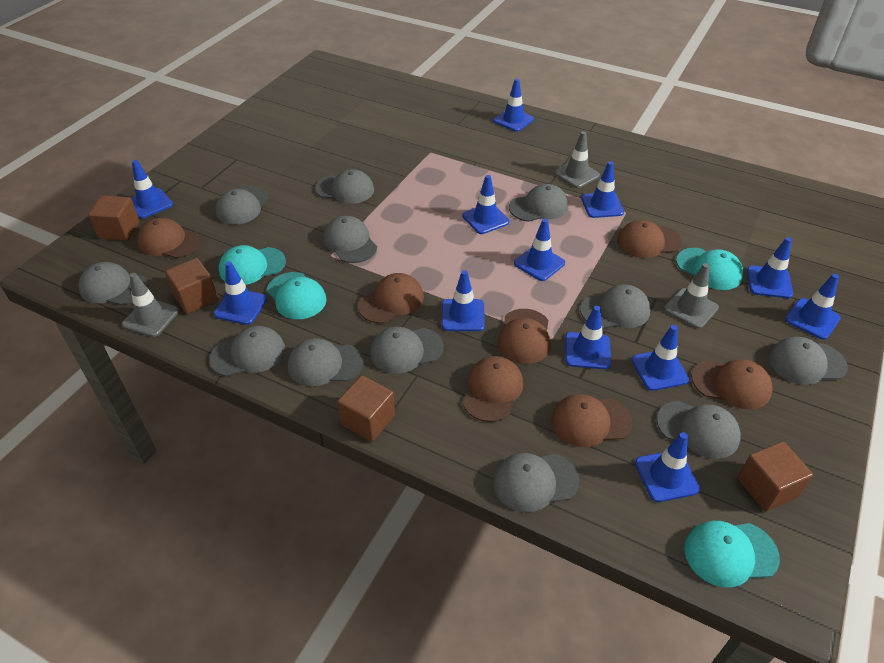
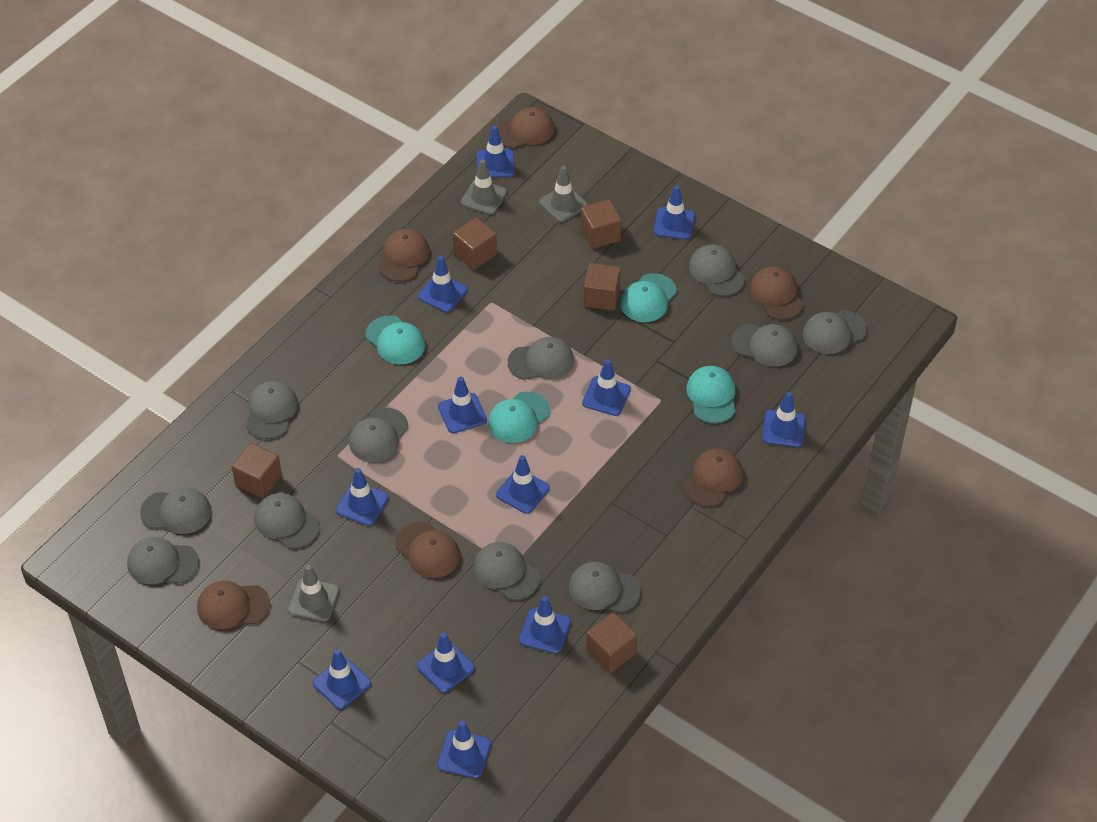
brown cap: 7 -> 6
brown cube: 4 -> 5
grey cap: 12 -> 11

